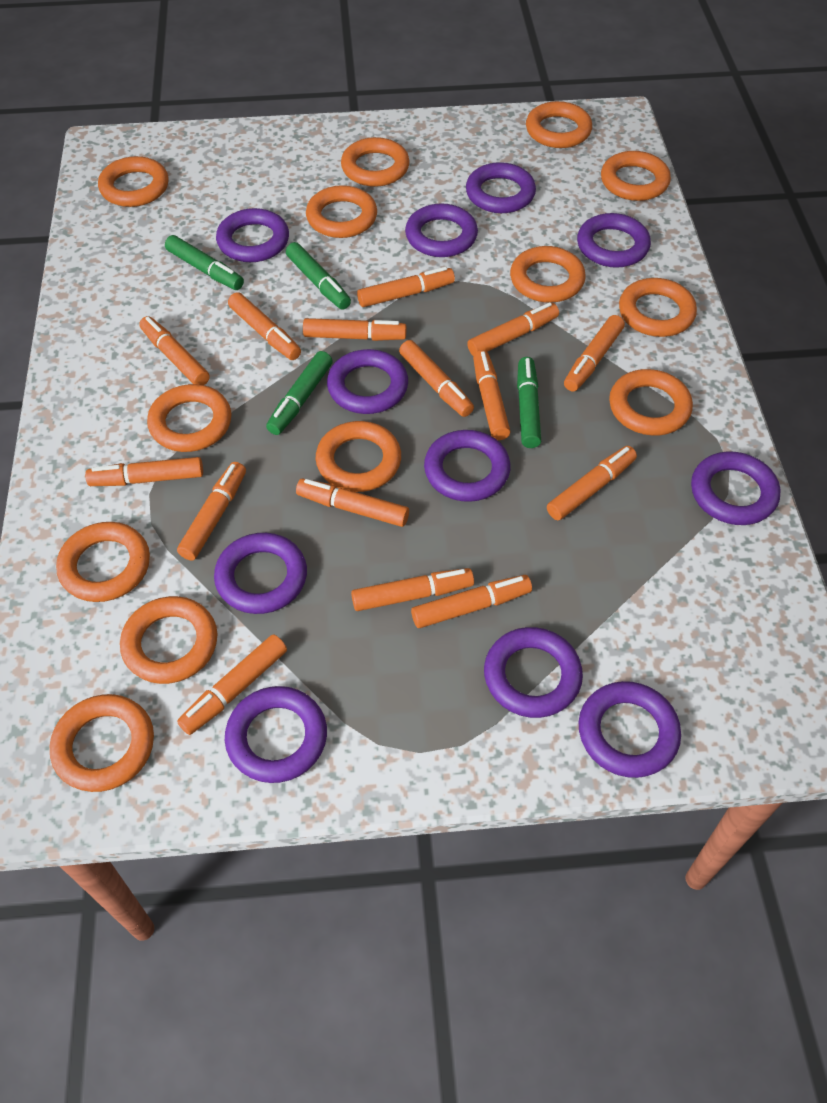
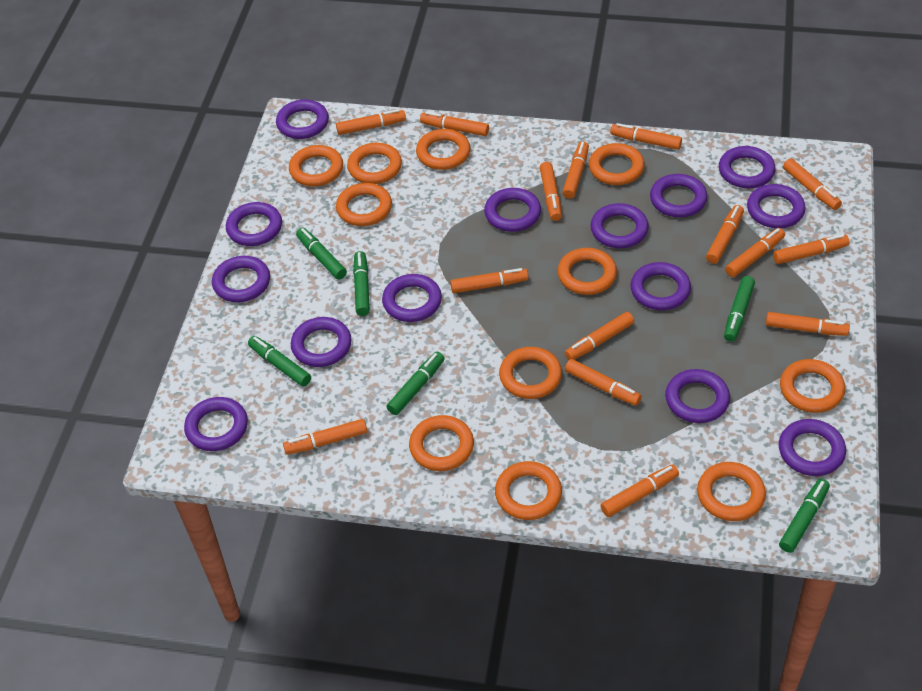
green marker: 4 -> 6
orange ring: 13 -> 11
purple ring: 11 -> 14

